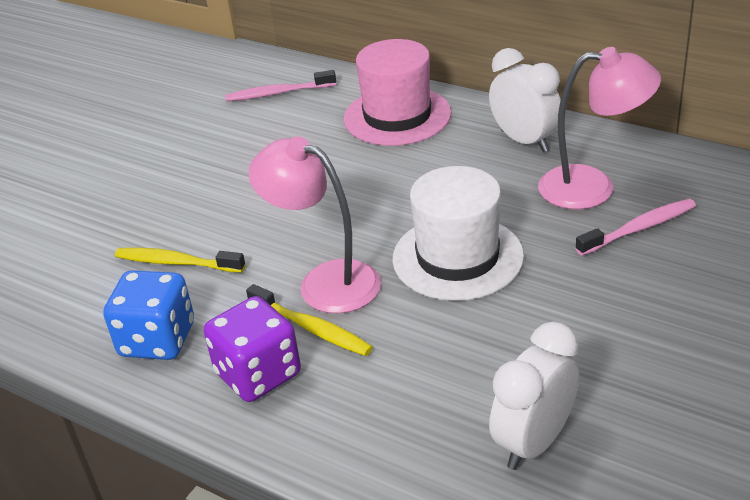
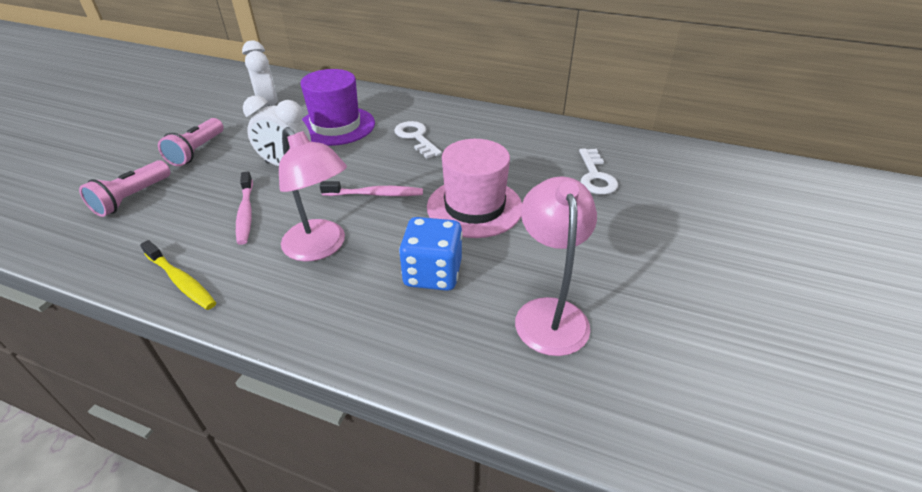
pink flashlight: 0 -> 2
purple dice: 1 -> 0
purple hat: 0 -> 1
white hat: 1 -> 0
white key: 0 -> 2
yellow toothbrush: 2 -> 1

